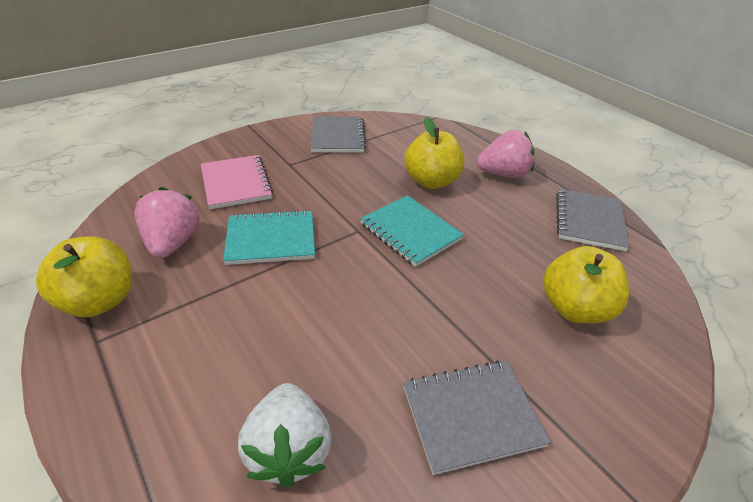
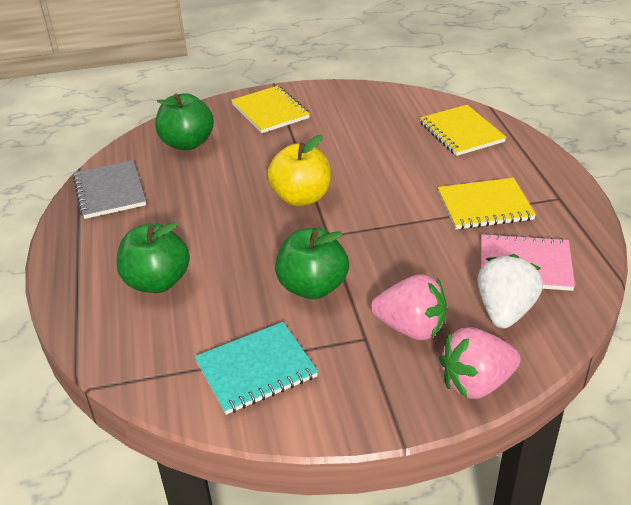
green apple: 0 -> 3
grey notebook: 3 -> 1
turquoise notebook: 2 -> 1
yellow apple: 3 -> 1
yellow notebook: 0 -> 3

